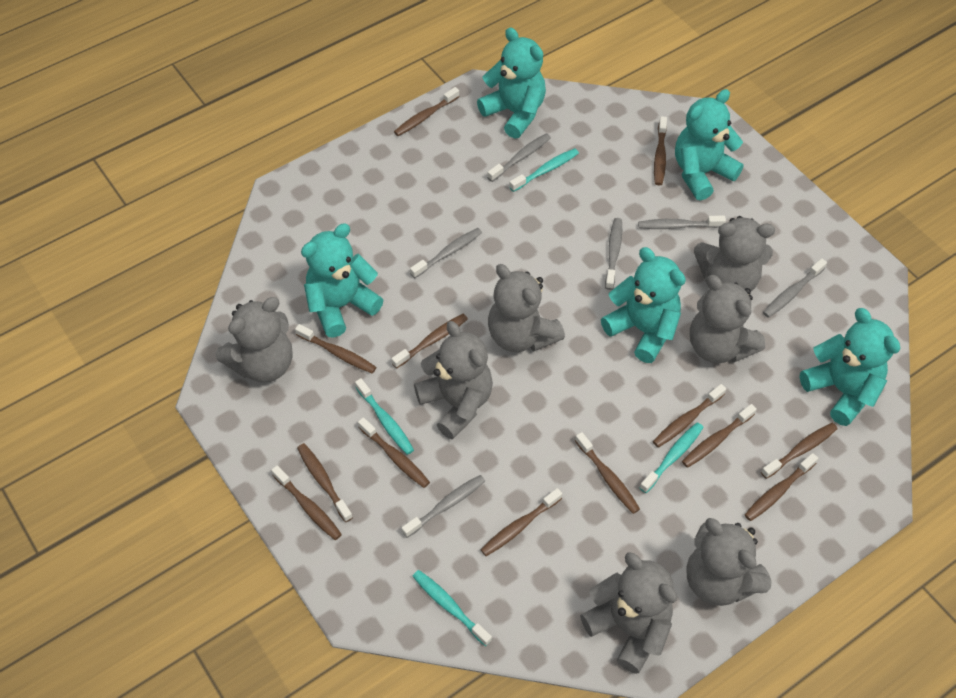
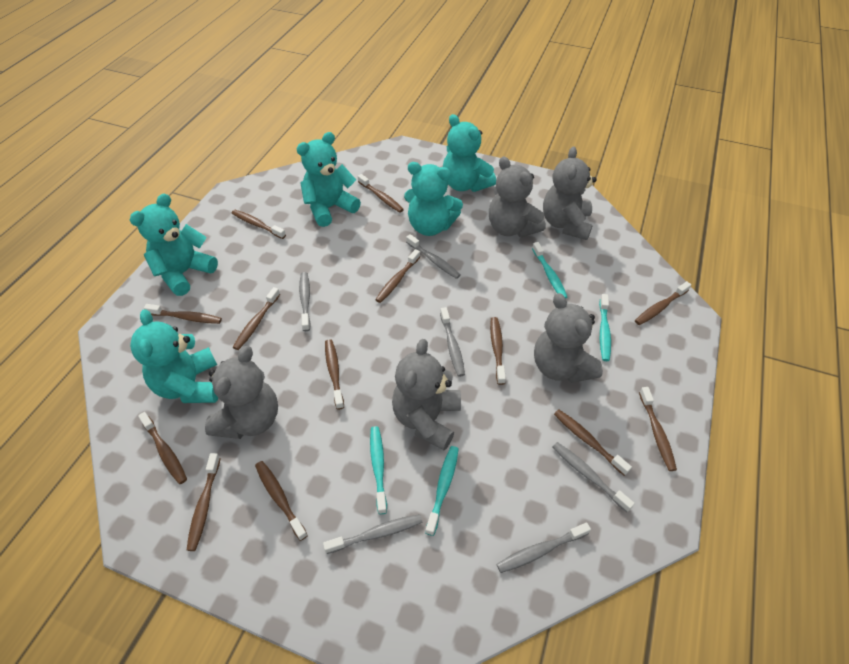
grey teddy bear: 7 -> 5

